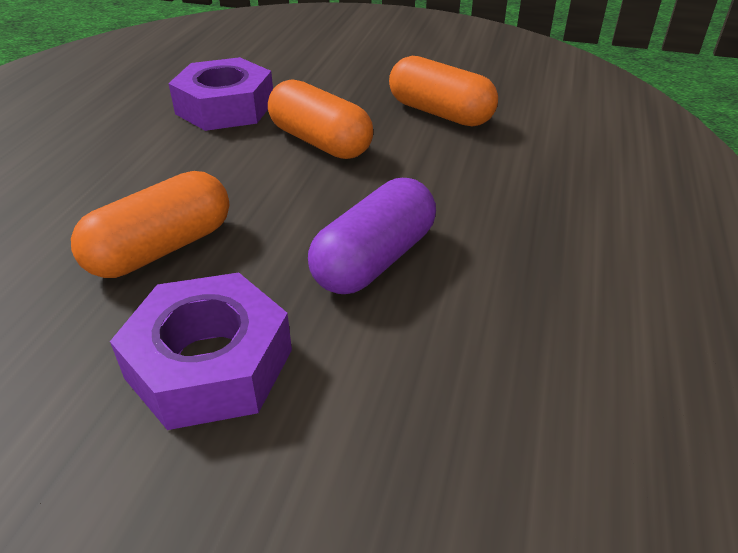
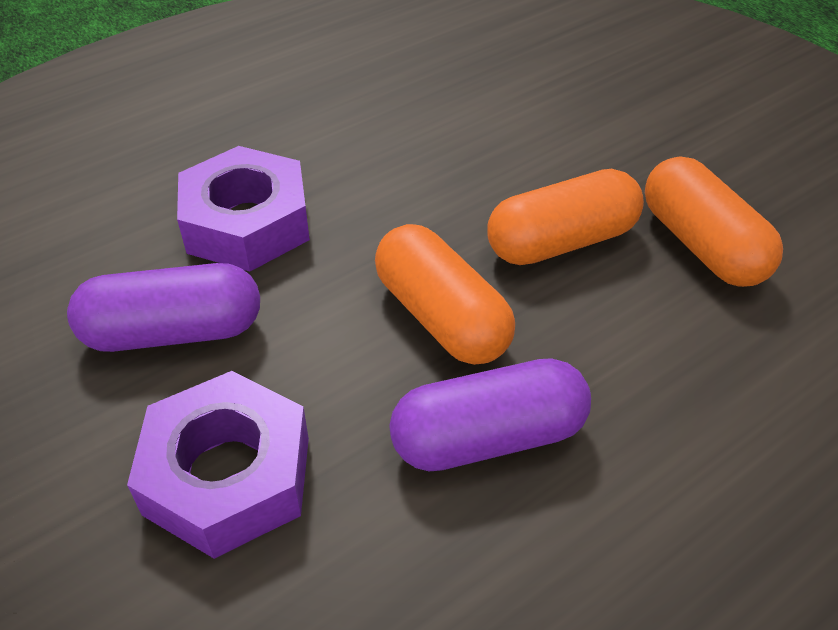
purple capsule: 1 -> 2

